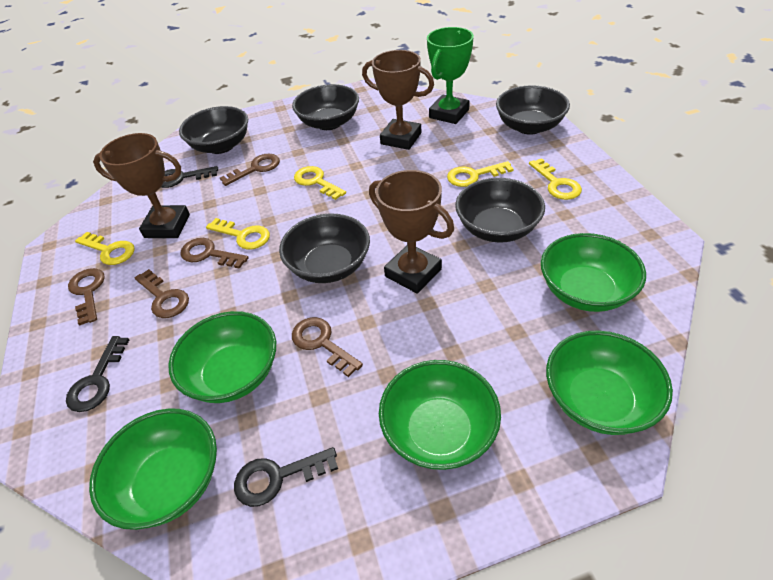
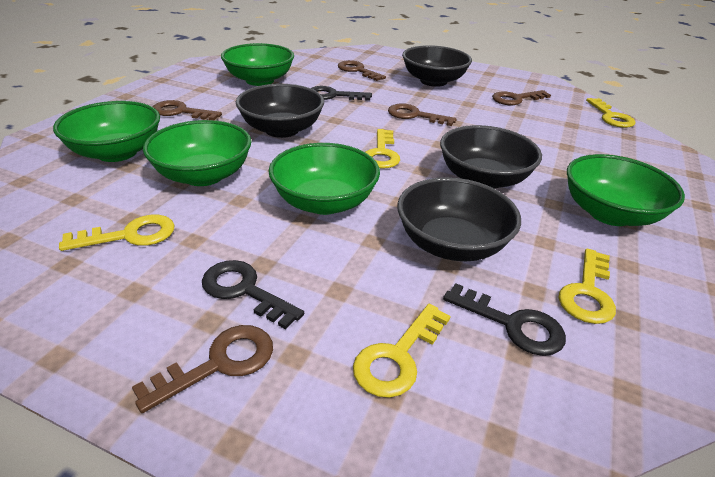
black bowl: 5 -> 4
brown trophy: 3 -> 0
green trophy: 1 -> 0

